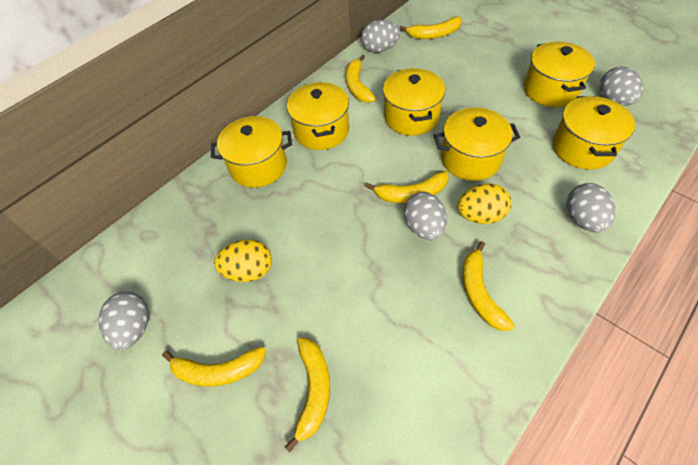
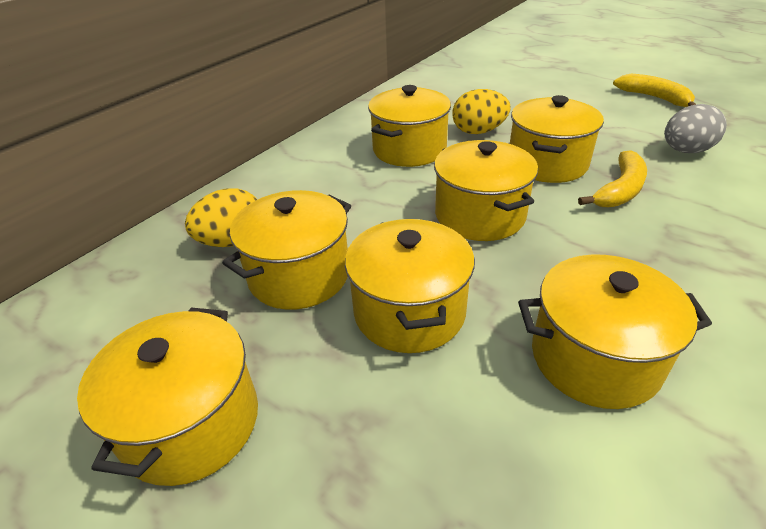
grey egg: 5 -> 1
yellow banana: 6 -> 2
yellow pot: 6 -> 7

